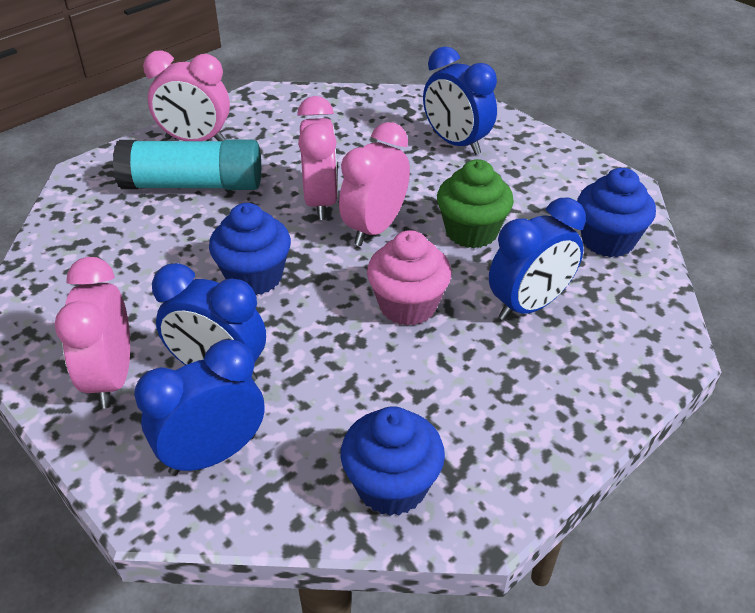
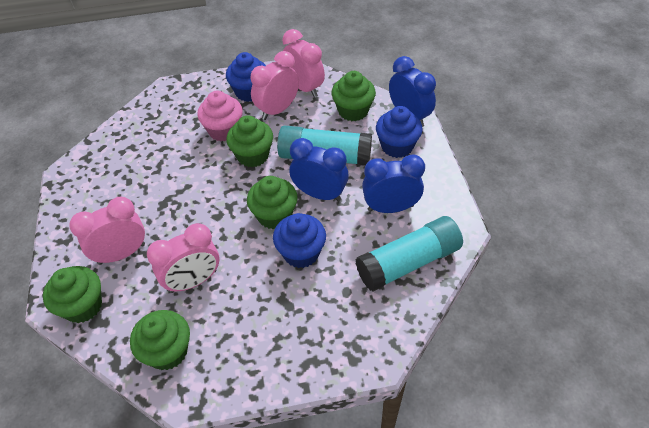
blue clock: 4 -> 3
green cupcake: 1 -> 5
turquoise glue stick: 1 -> 2

